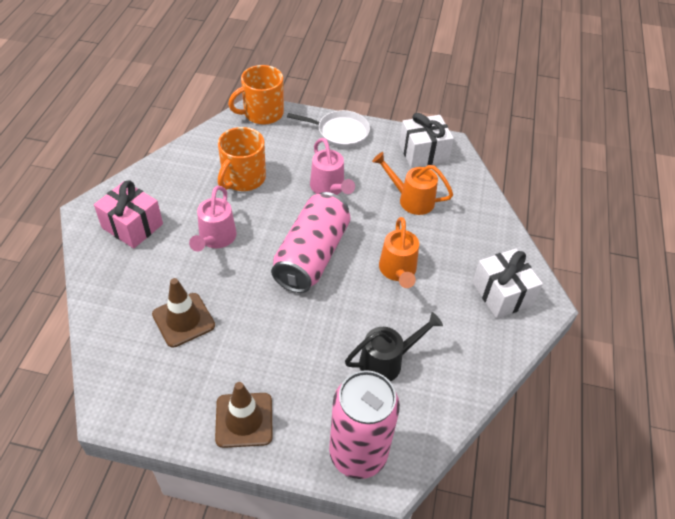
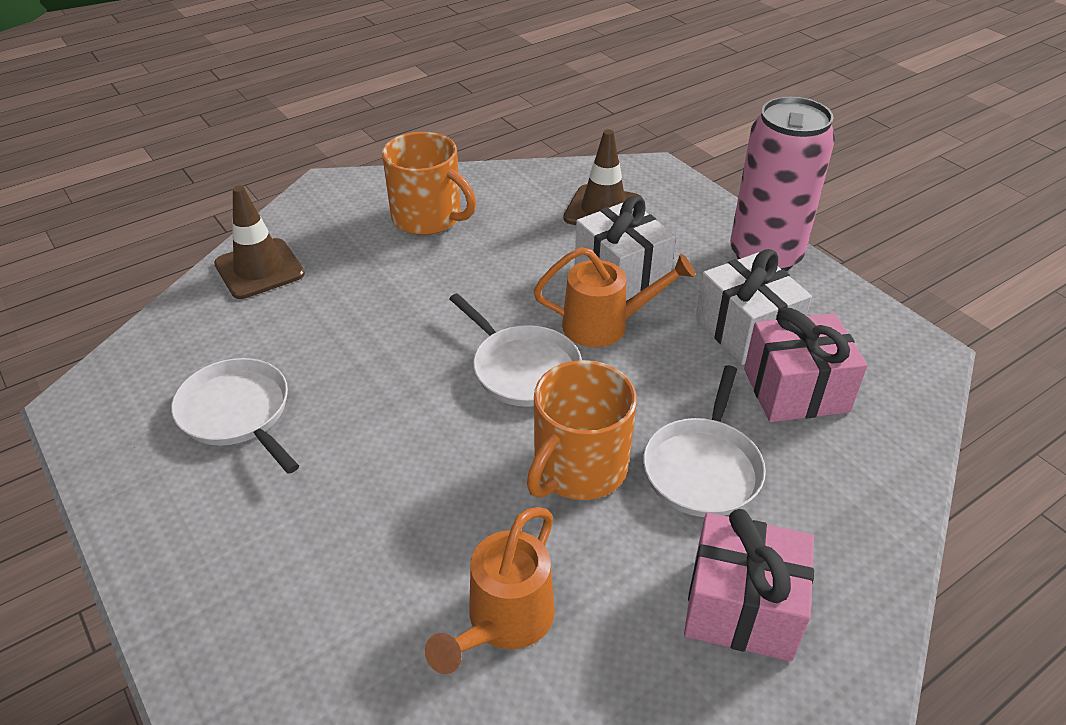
black watering can: 1 -> 0
pink can: 2 -> 1
pink gift: 1 -> 2
pink watering can: 2 -> 0
white pan: 1 -> 3

